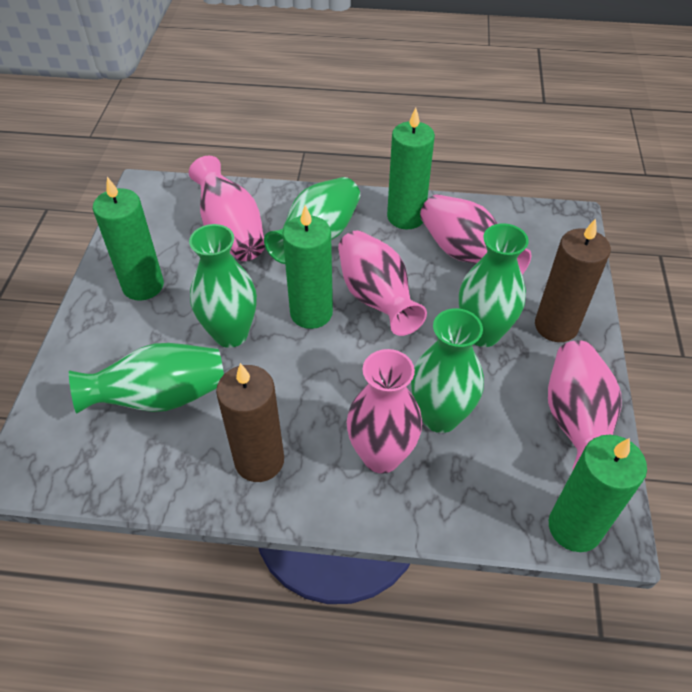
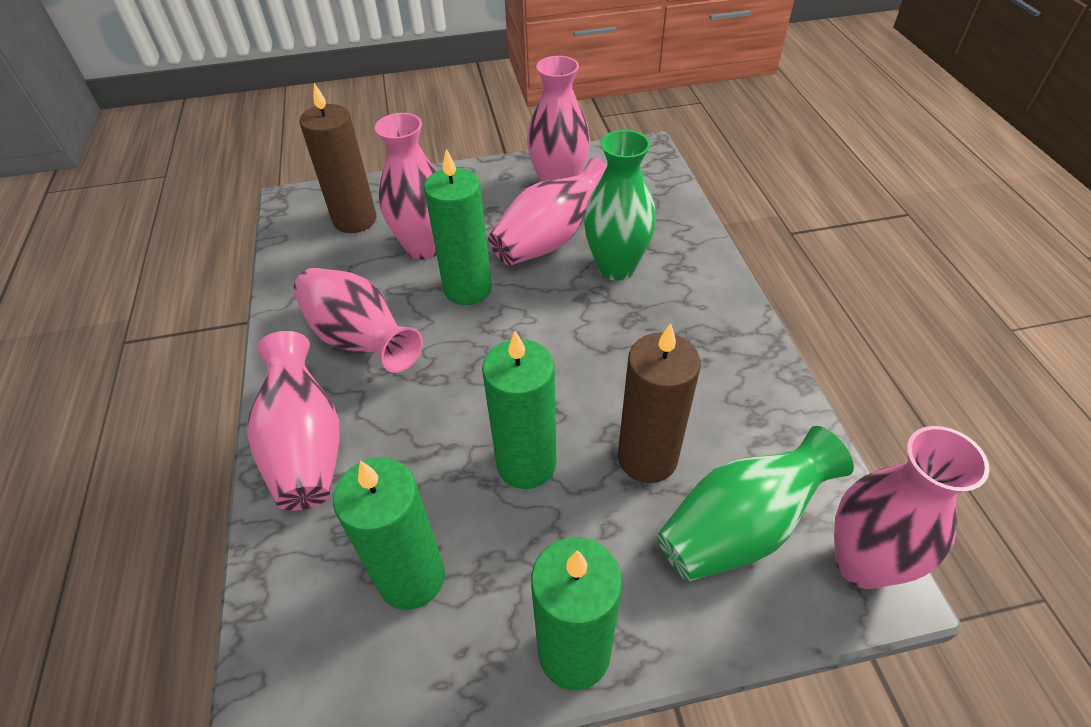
green vase: 5 -> 2
pink vase: 5 -> 6

